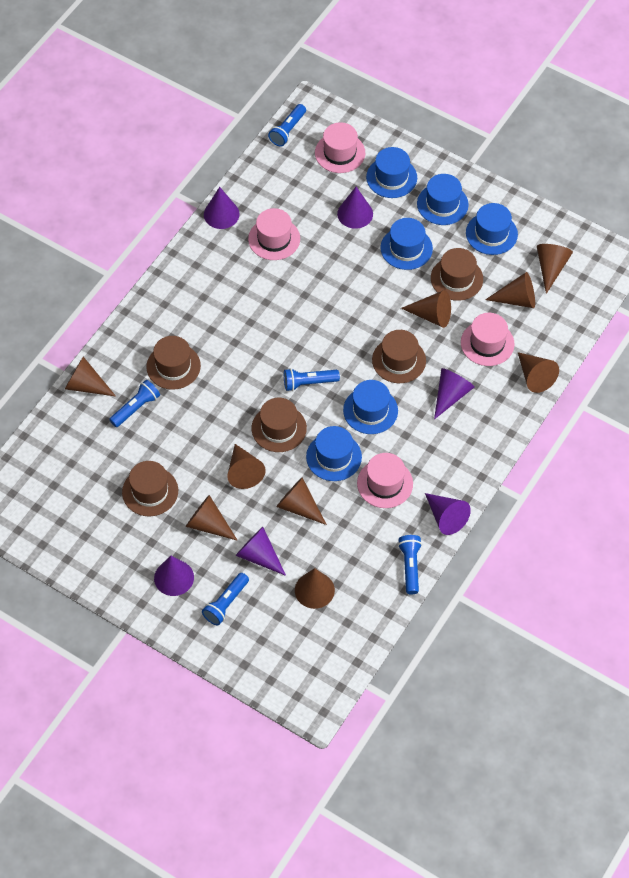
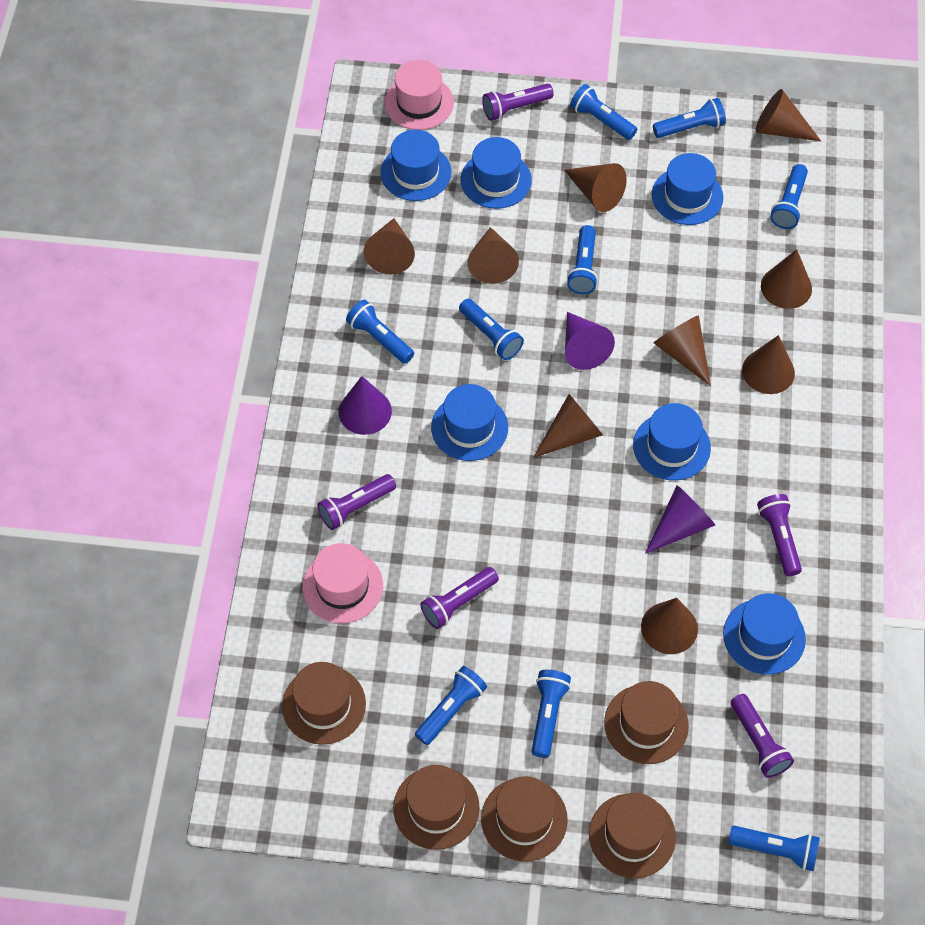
blue flashlight: 5 -> 9
pink hat: 4 -> 2
purple cone: 6 -> 3
purple flashlight: 0 -> 5

